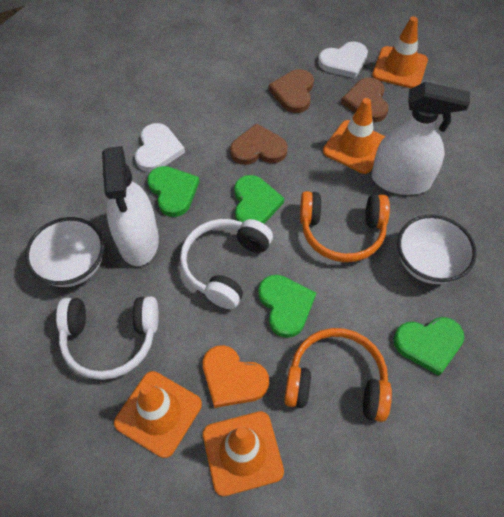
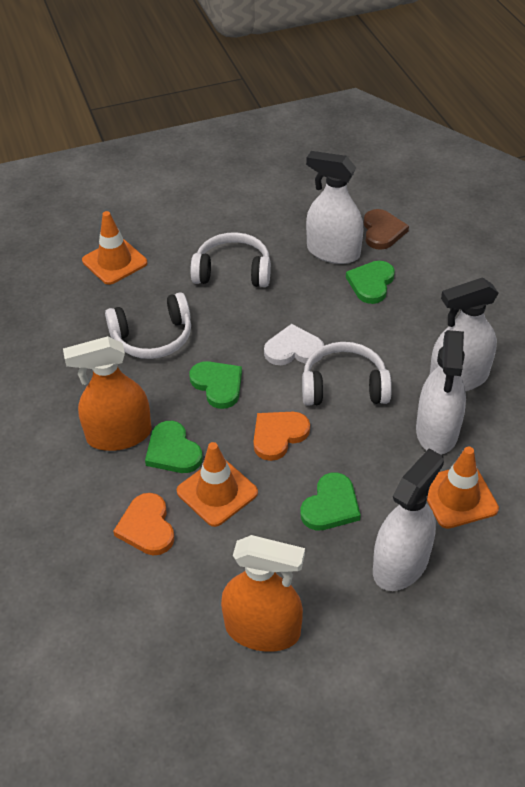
brown heart: 3 -> 1
orange headphones: 2 -> 0
orange heart: 1 -> 2
orange spray bottle: 0 -> 2
orange traffic cone: 4 -> 3
white bowl: 2 -> 0
white headphones: 2 -> 3
white heart: 2 -> 1
white spray bottle: 2 -> 4

